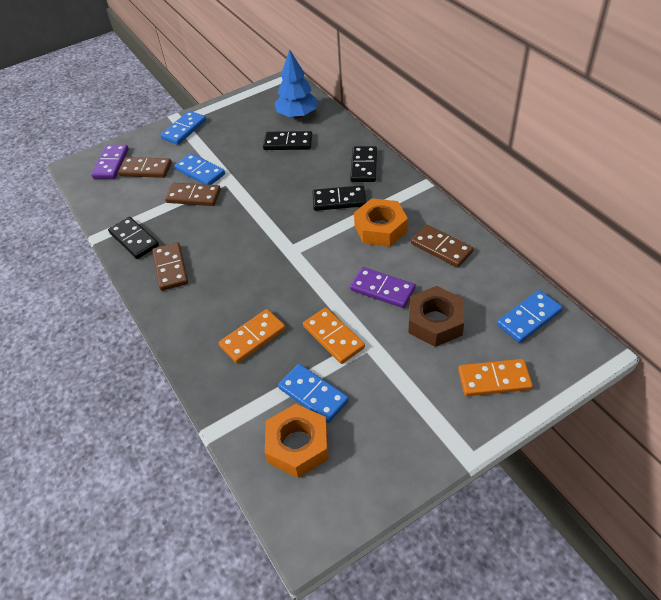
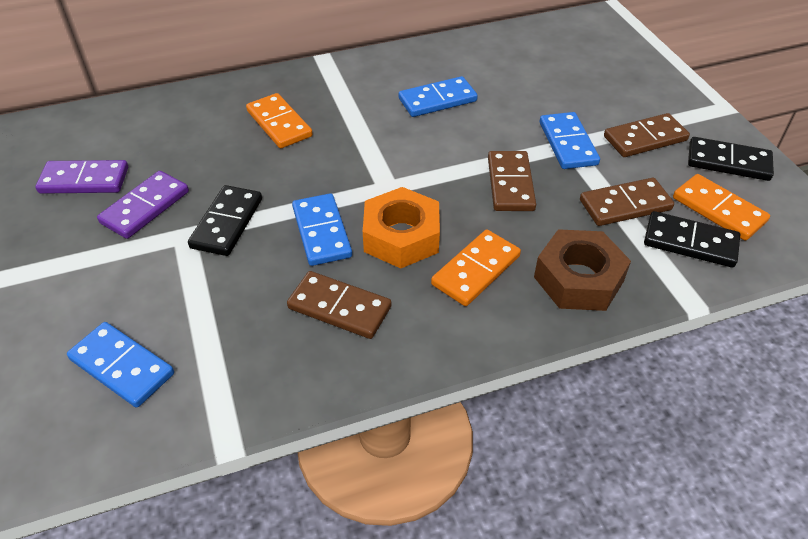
black domino: 4 -> 3
blue tree: 1 -> 0
orange nut: 2 -> 1

